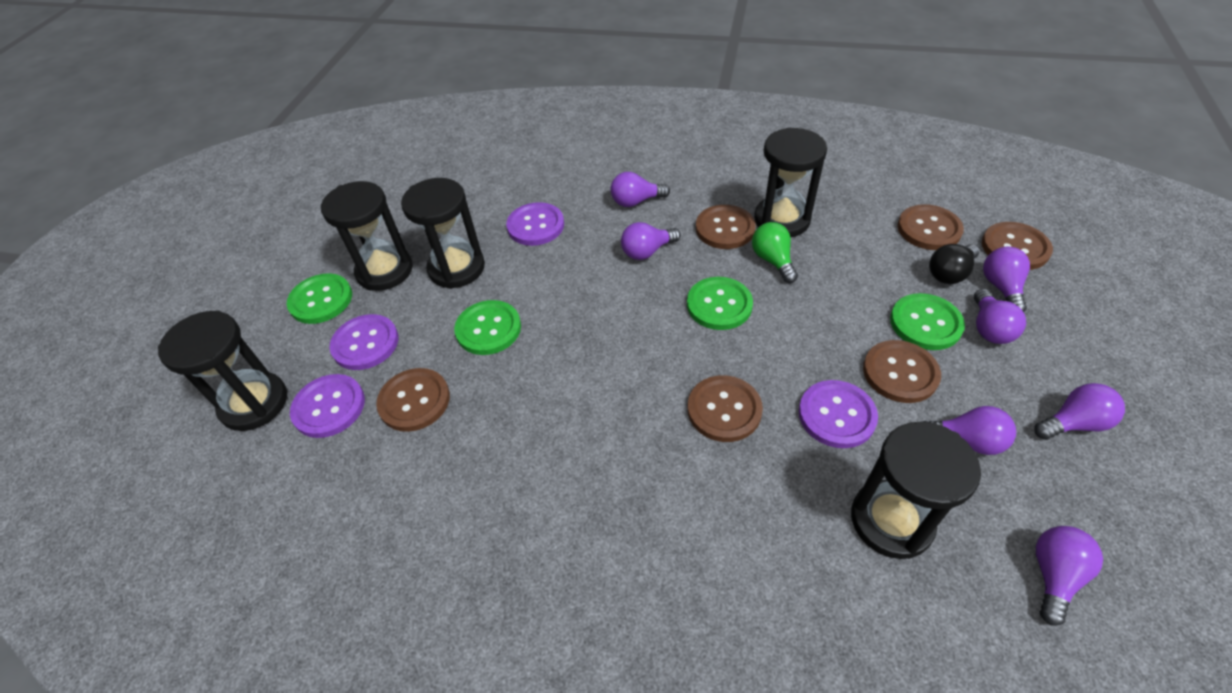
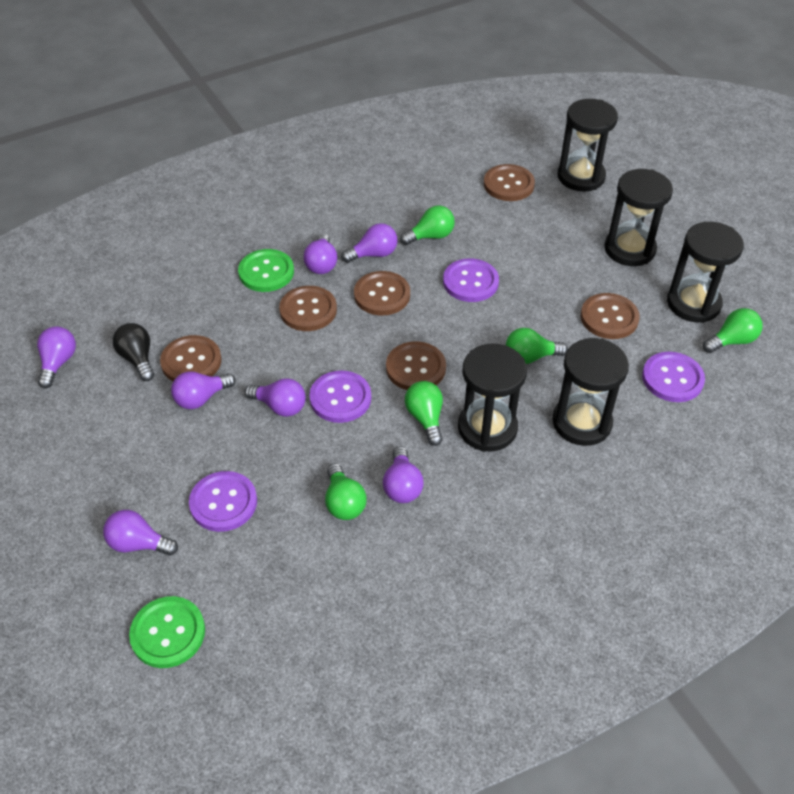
green button: 4 -> 2
green light bulb: 1 -> 5

